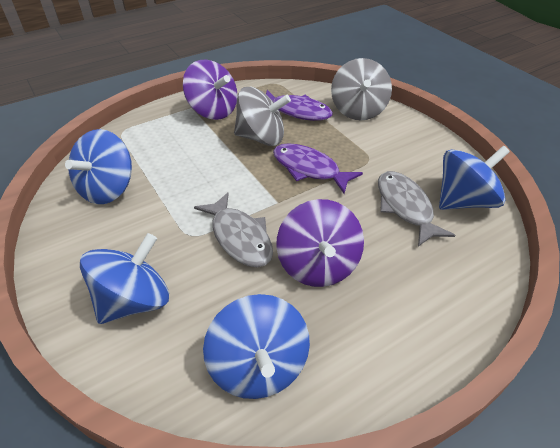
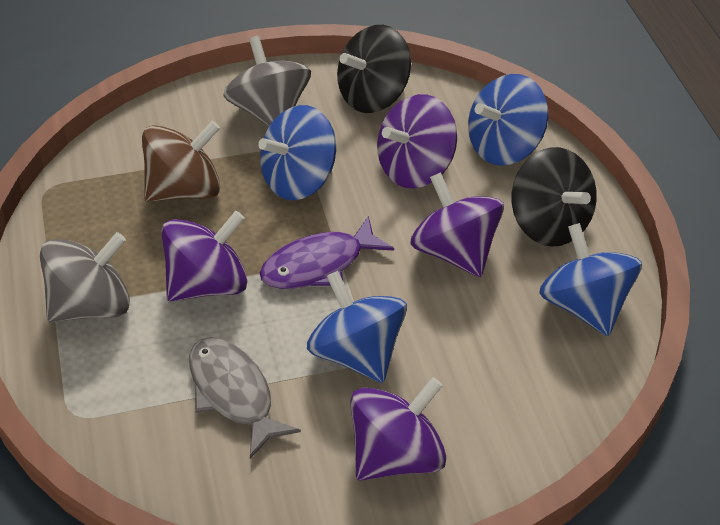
black spinning top: 0 -> 2
brown spinning top: 0 -> 1
grey fish: 2 -> 1
purple fish: 2 -> 1
purple spinning top: 2 -> 4

